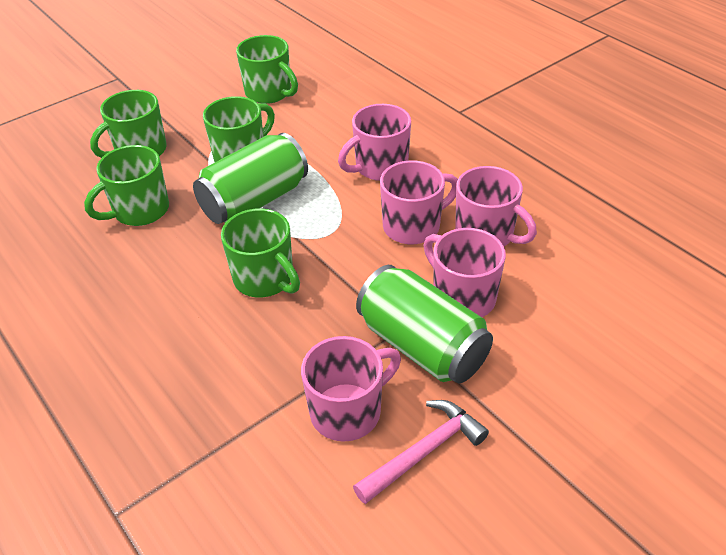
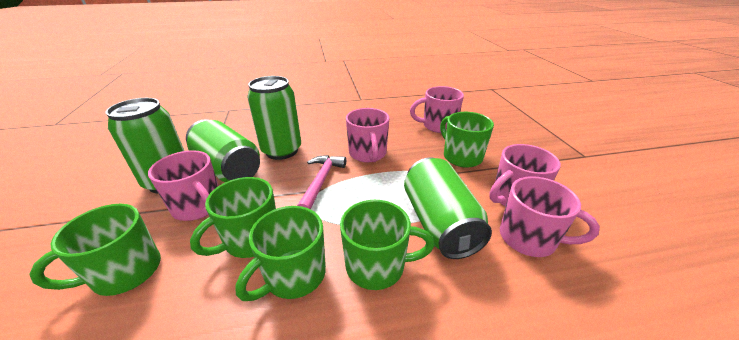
green can: 2 -> 4

